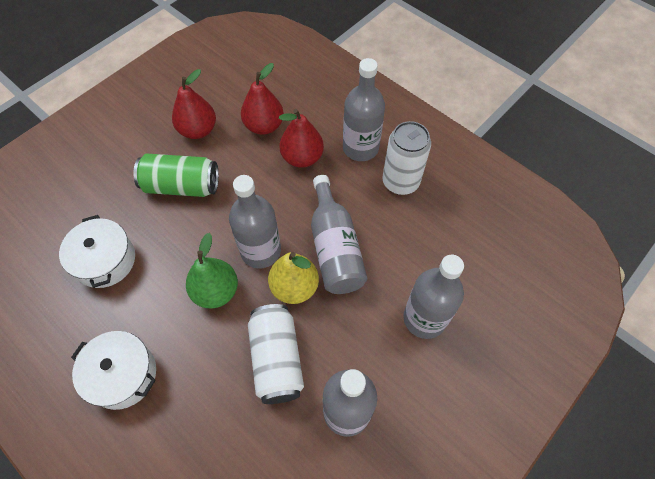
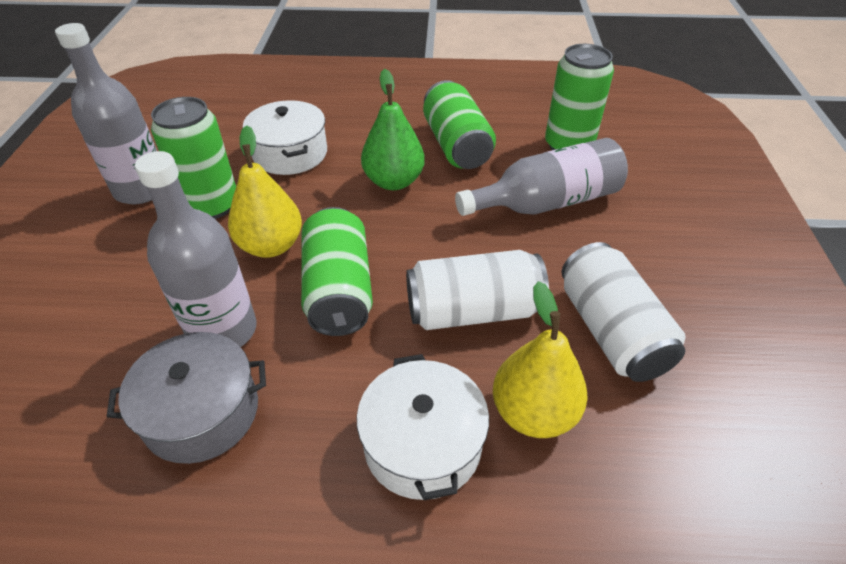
green can: 1 -> 4
grey bottle: 5 -> 3
grey pot: 0 -> 1
red pear: 3 -> 0
yellow pear: 1 -> 2

